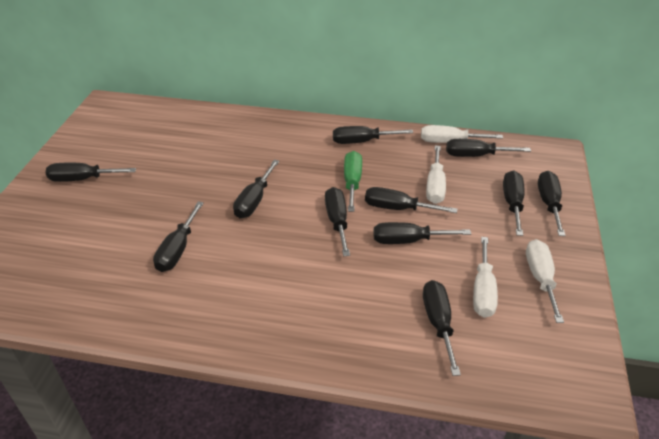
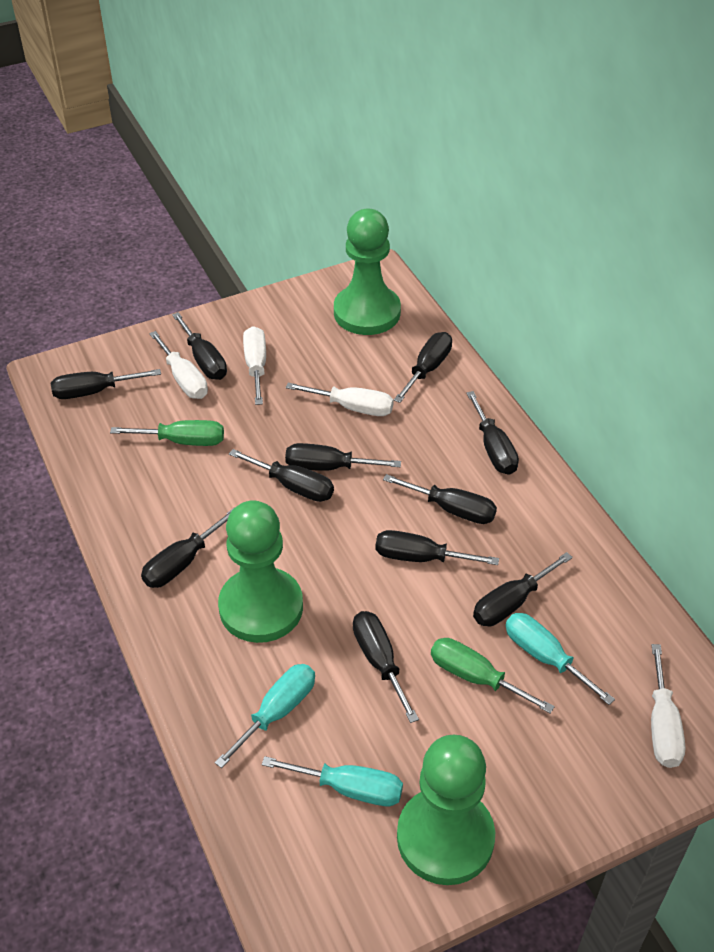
green pawn: 0 -> 3
green screwdriver: 1 -> 2
turquoise screwdriver: 0 -> 3

